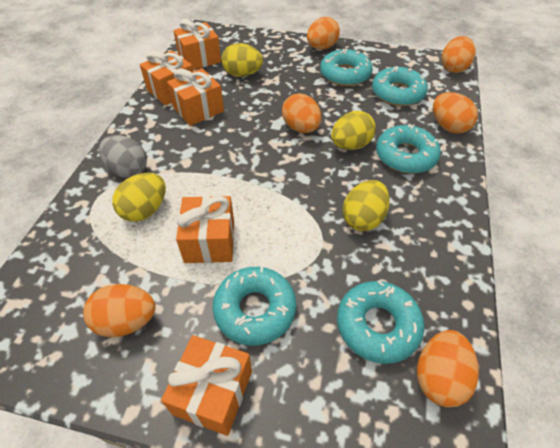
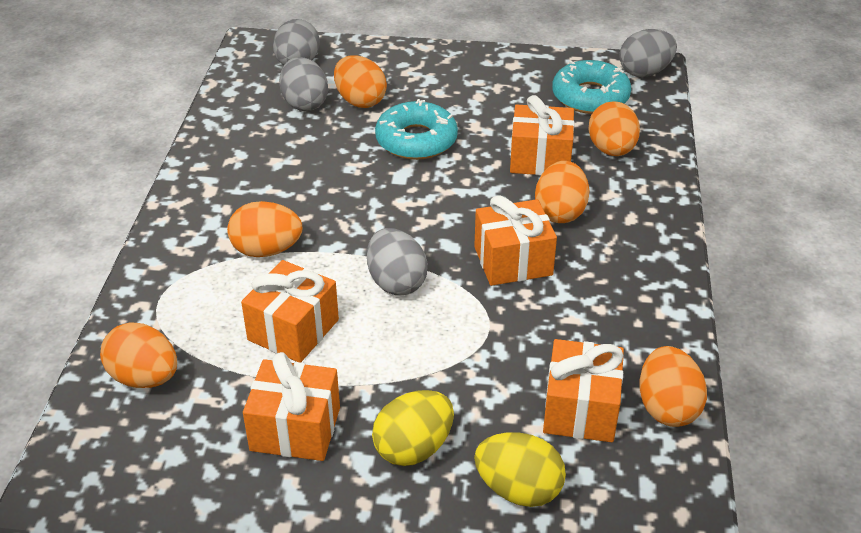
grey egg: 1 -> 4
turquoise donut: 5 -> 2
yellow egg: 4 -> 2

